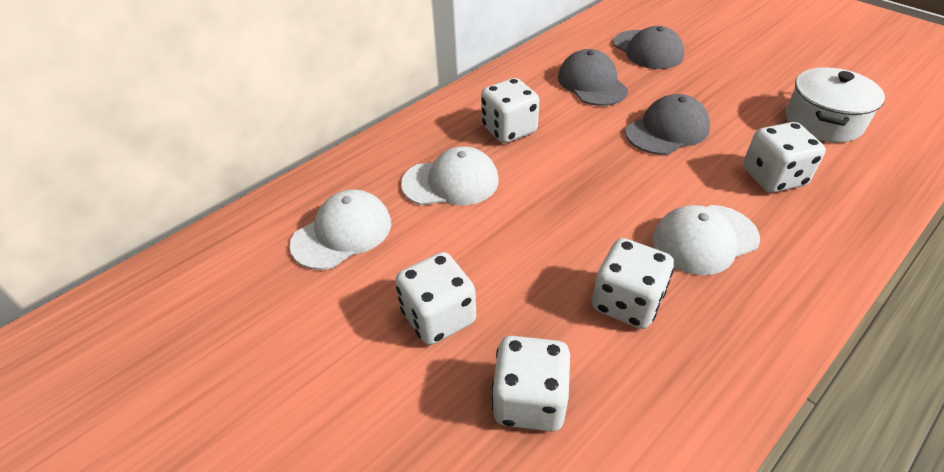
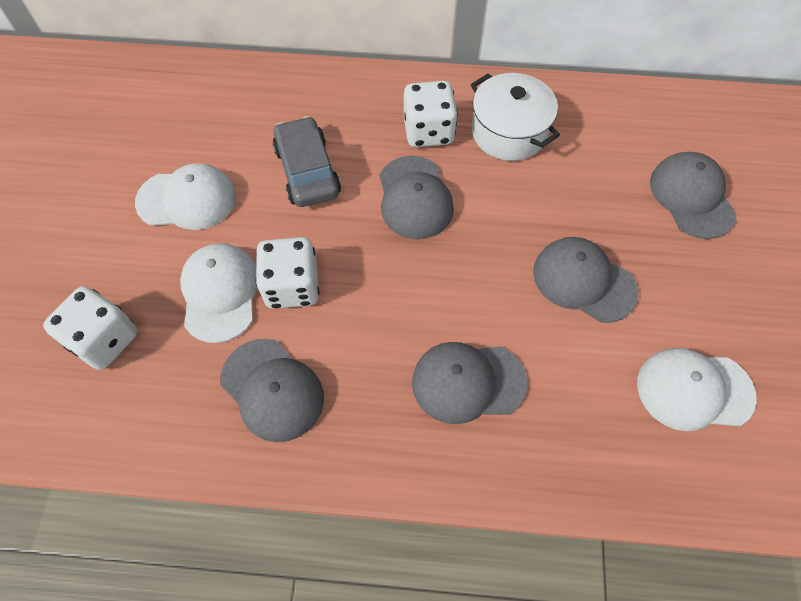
grey cap: 3 -> 5
grey car: 0 -> 1
white dice: 5 -> 3

